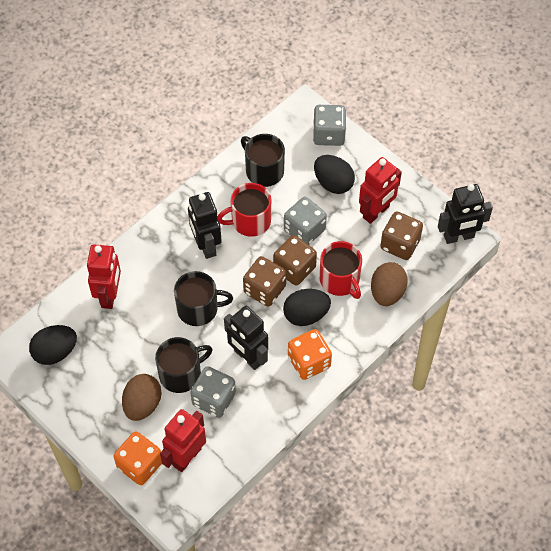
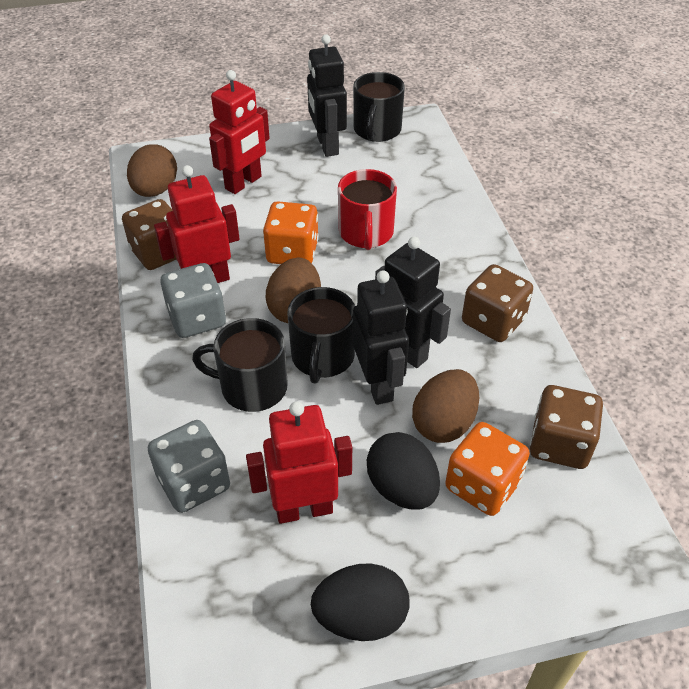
black egg: 3 -> 2
brown egg: 2 -> 3
grey dice: 3 -> 2
red mug: 2 -> 1

